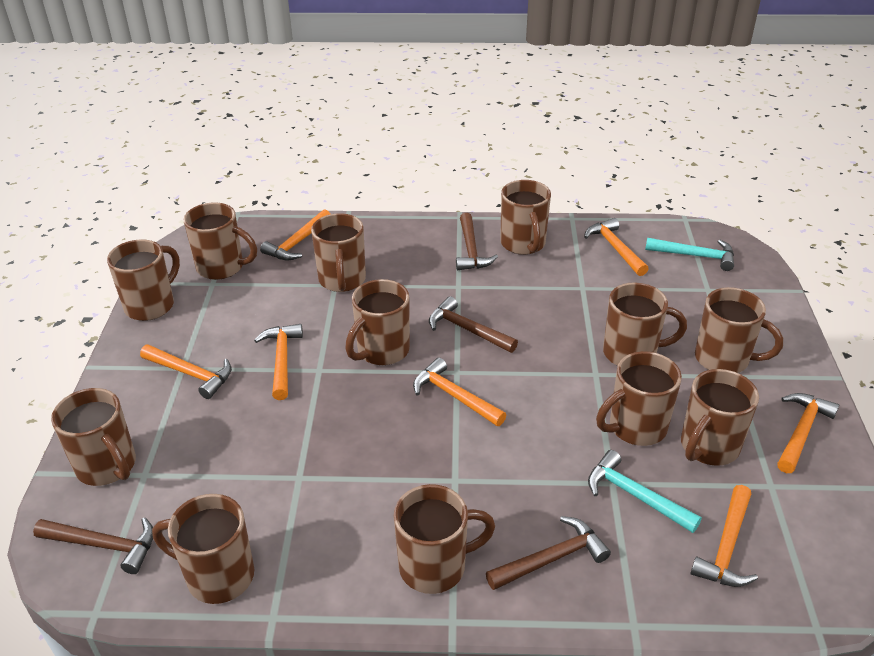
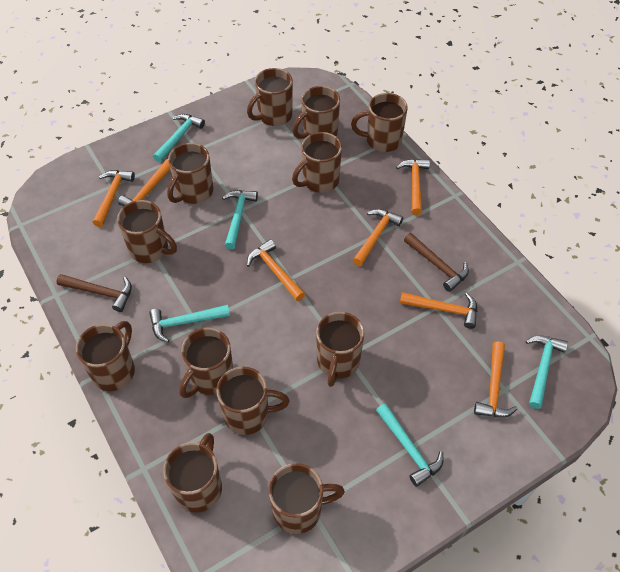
brown hammer: 4 -> 2
turquoise hammer: 2 -> 5

